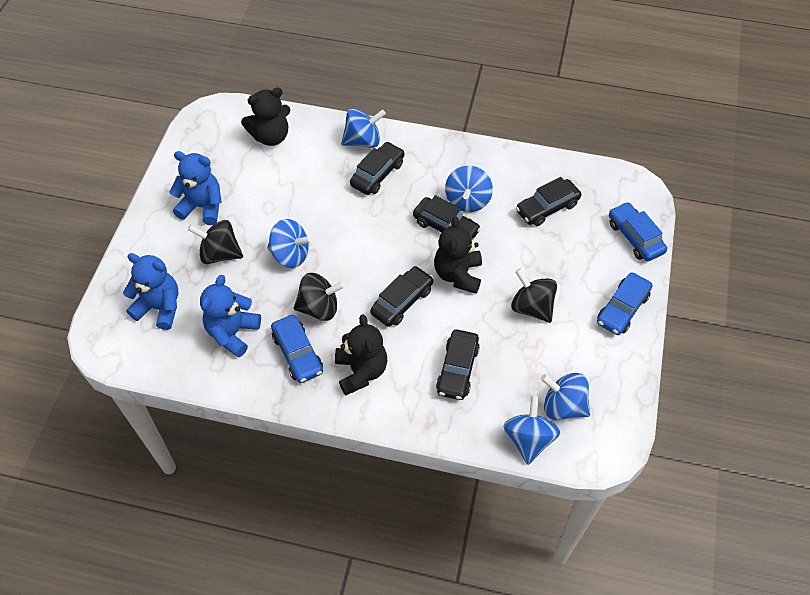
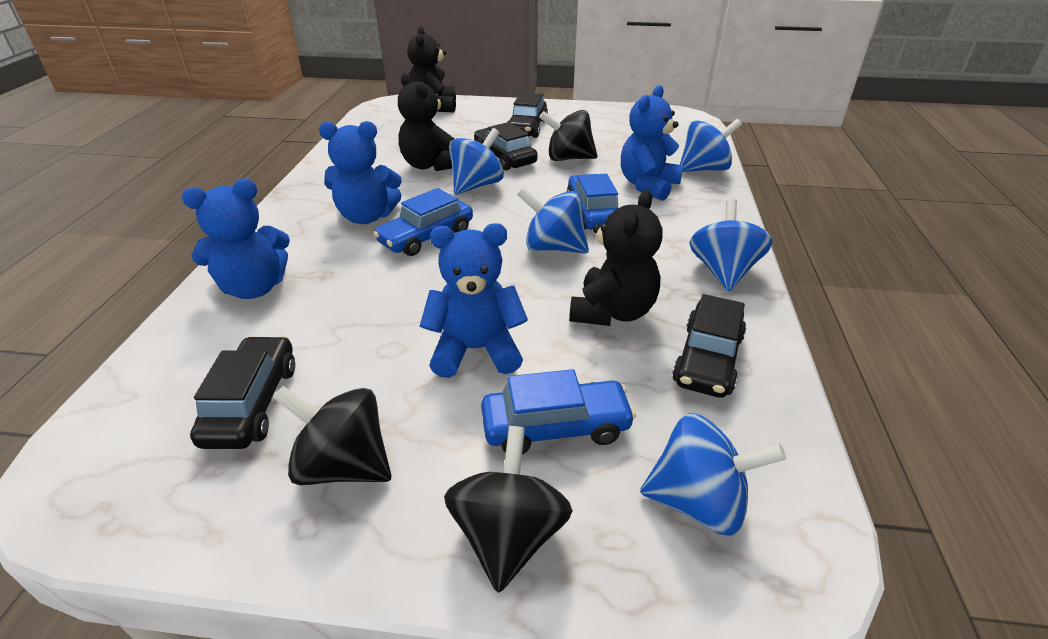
black car: 5 -> 4
blue teddy bear: 3 -> 4

